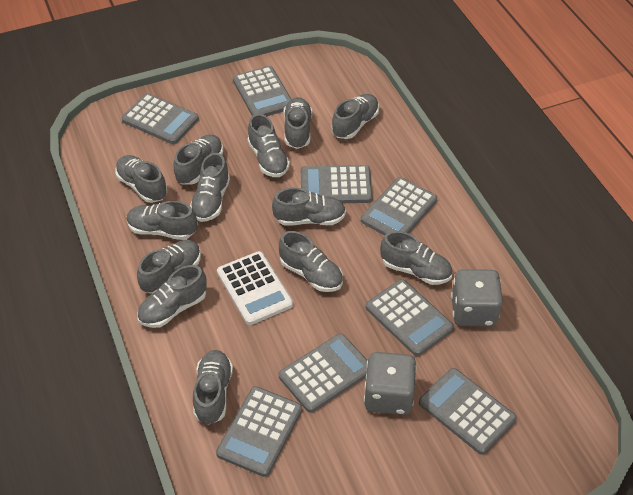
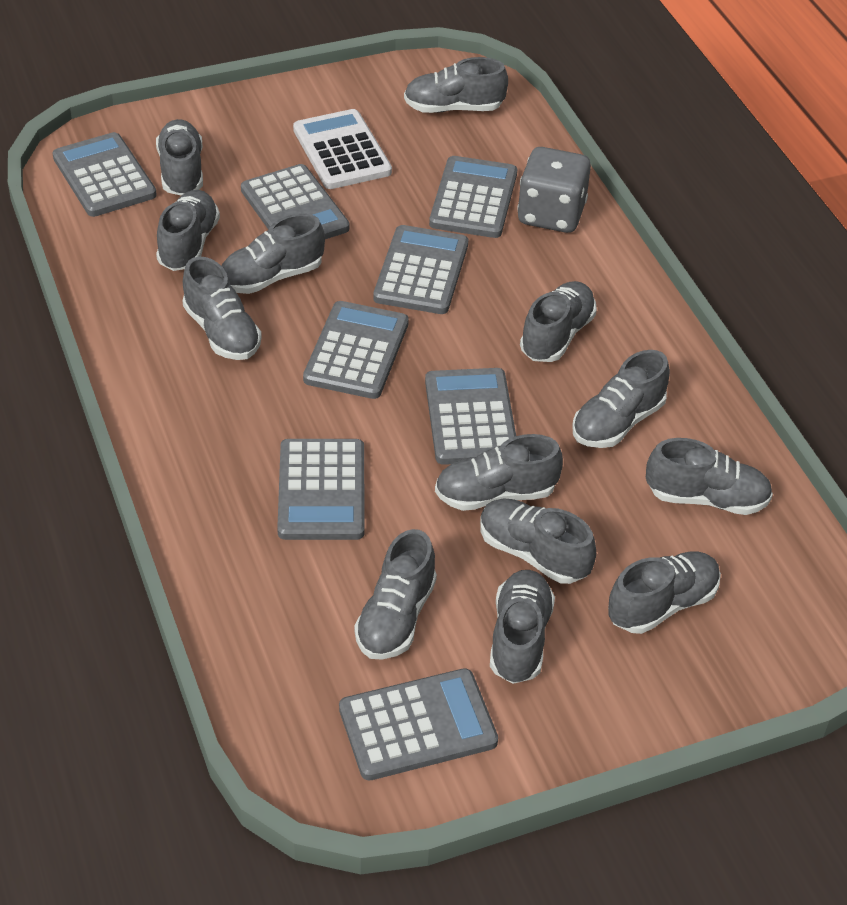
grey dice: 2 -> 1

